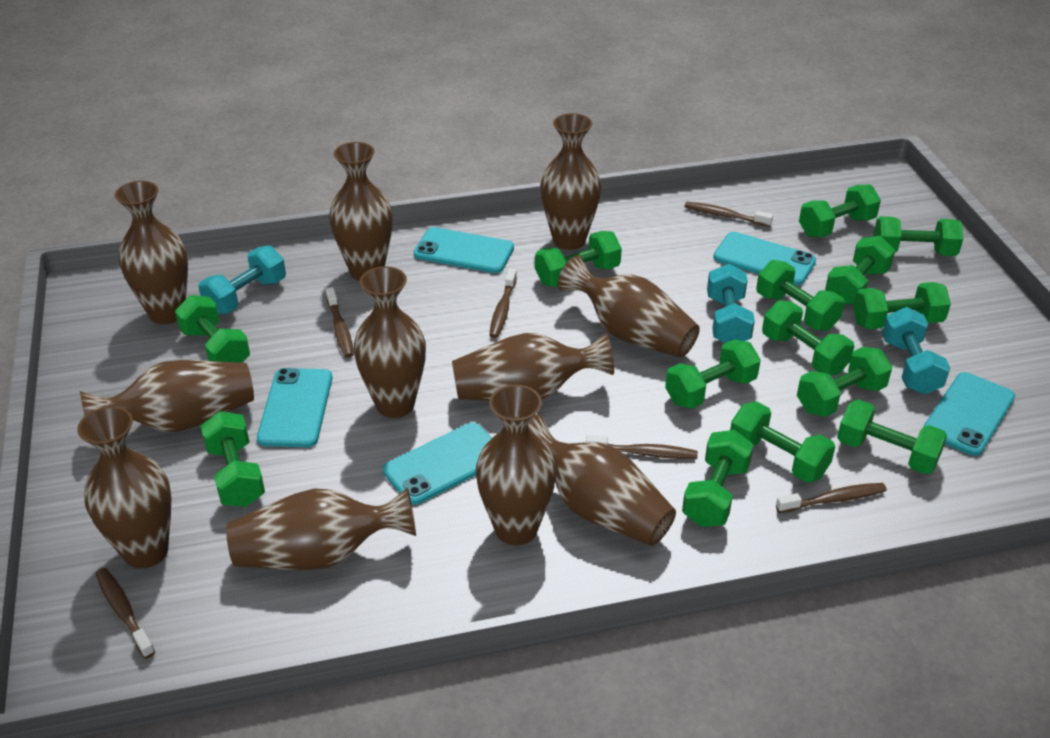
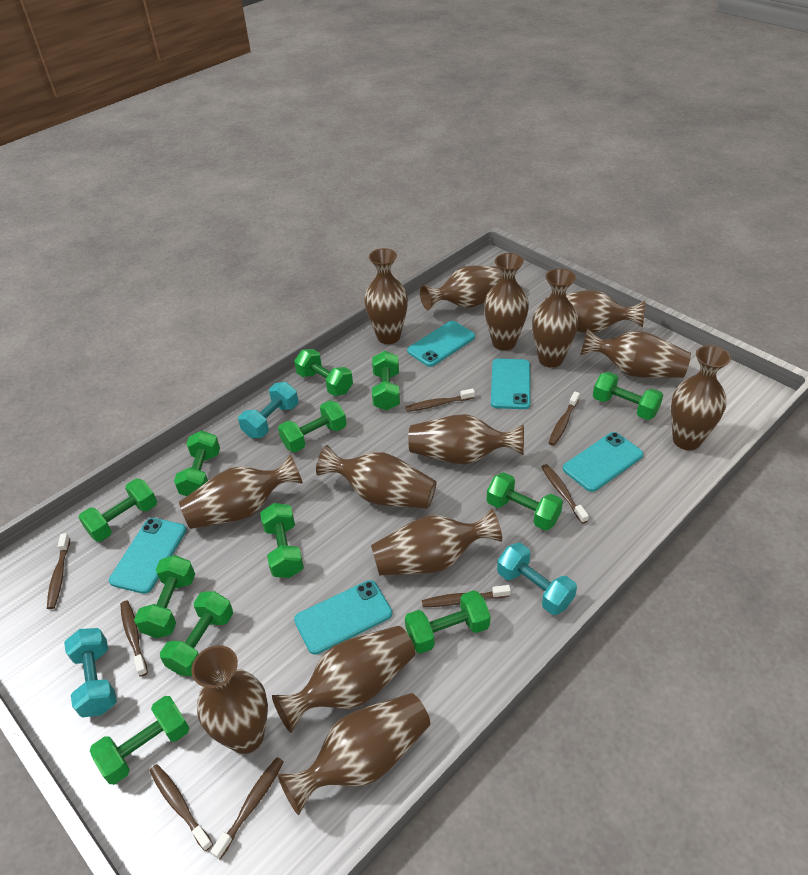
brown toothbrush: 6 -> 8
brown vase: 11 -> 14
green dumbbell: 14 -> 12

